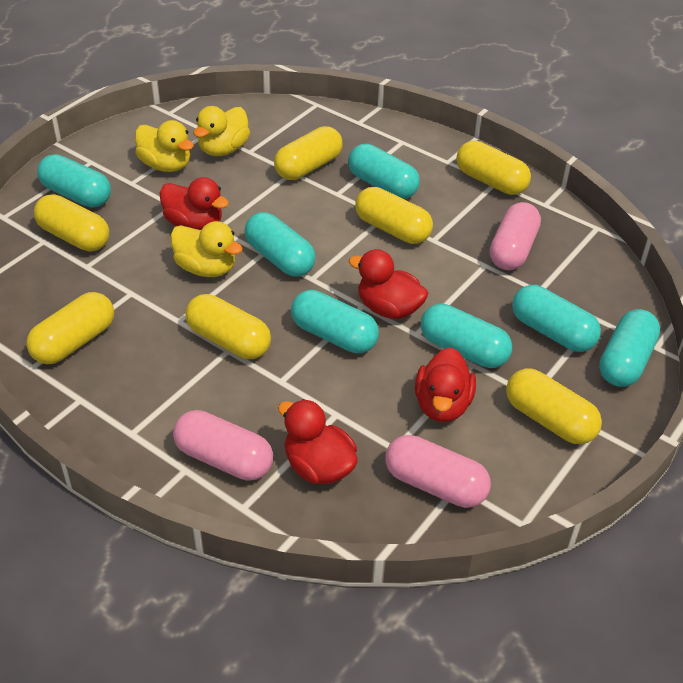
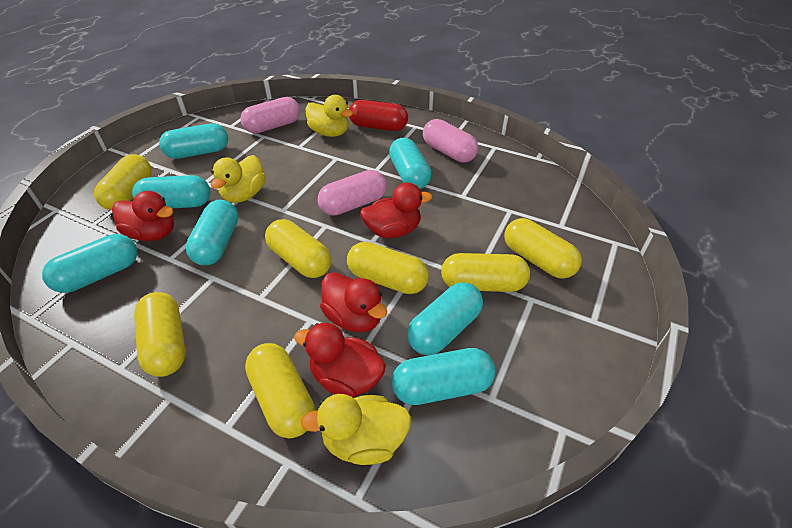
red capsule: 0 -> 1

